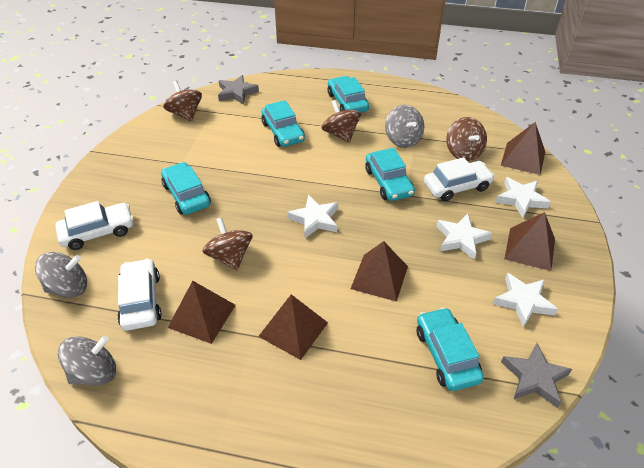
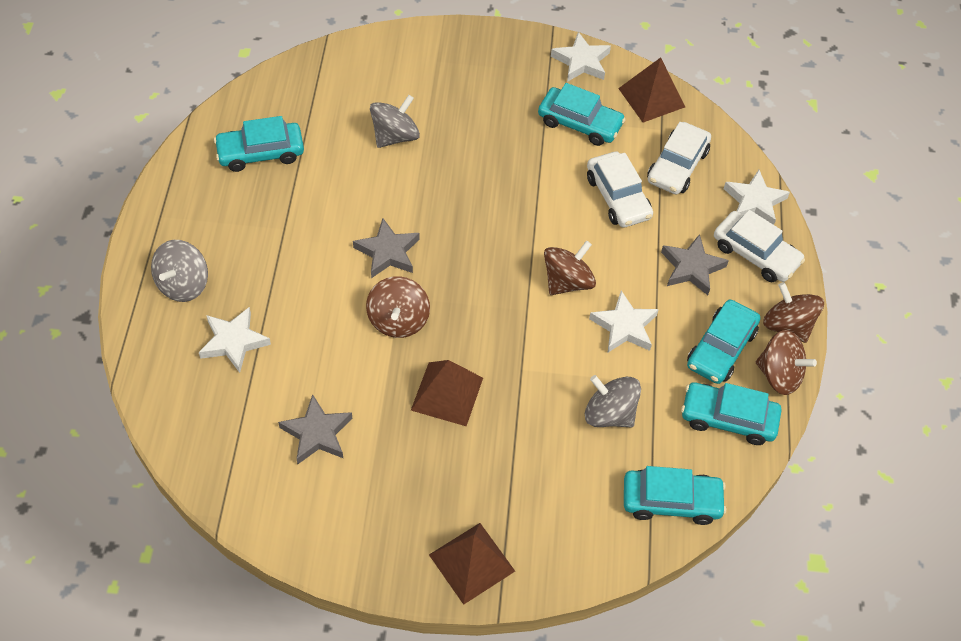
brown pyramid: 5 -> 3
grey star: 2 -> 3

